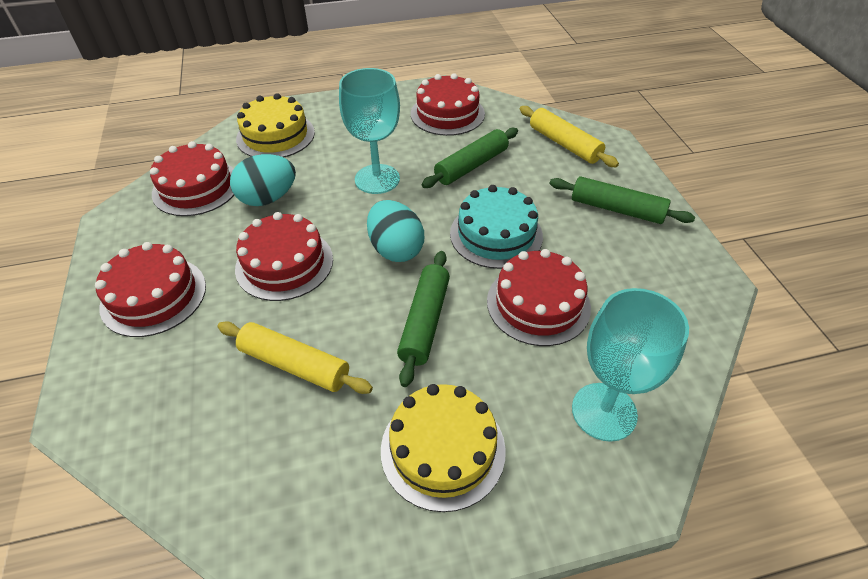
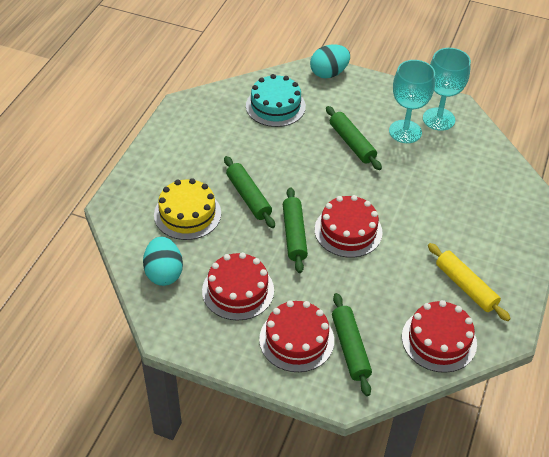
green rolling pin: 3 -> 4
red cake: 5 -> 4
yellow cake: 2 -> 1
yellow rolling pin: 2 -> 1

